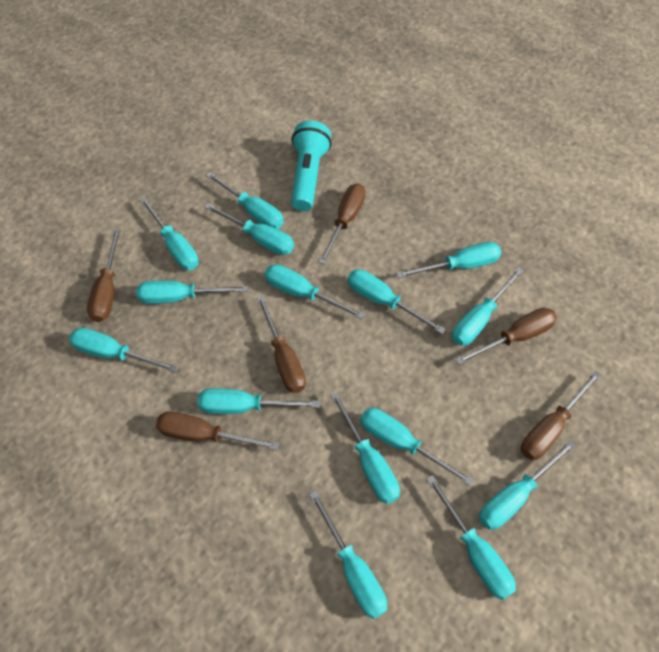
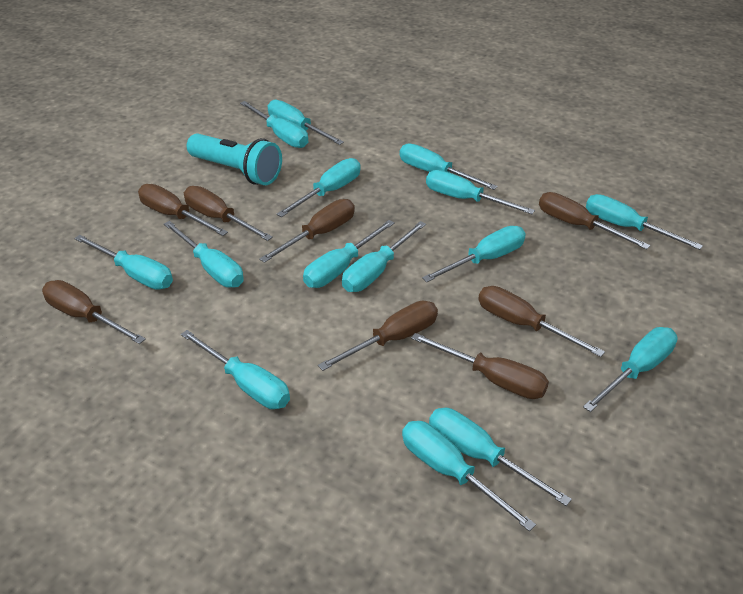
brown screwdriver: 6 -> 8

